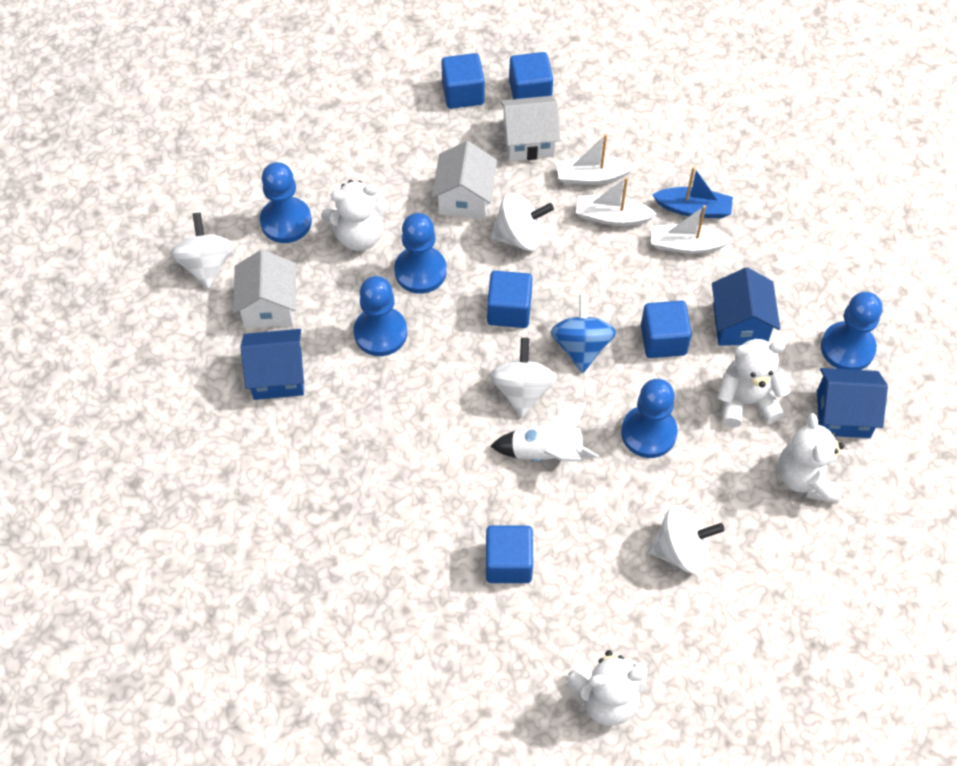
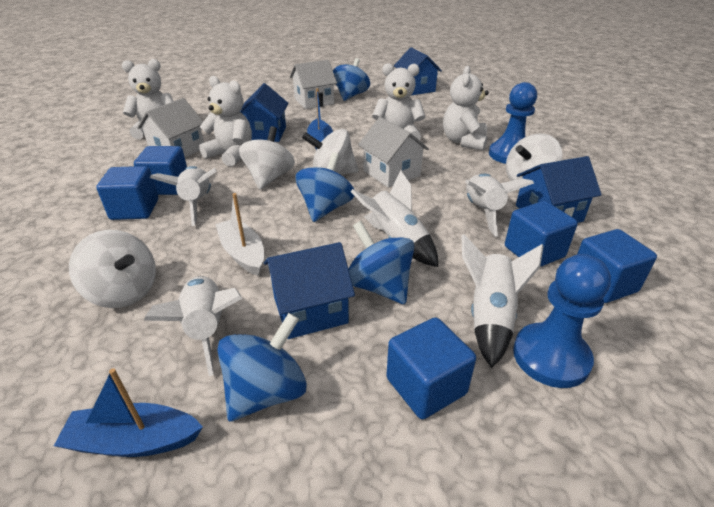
blue boat: 1 -> 2
blue house: 3 -> 4
blue pawn: 5 -> 2
blue spinning top: 1 -> 4
white boat: 3 -> 1
white rocket: 1 -> 5

